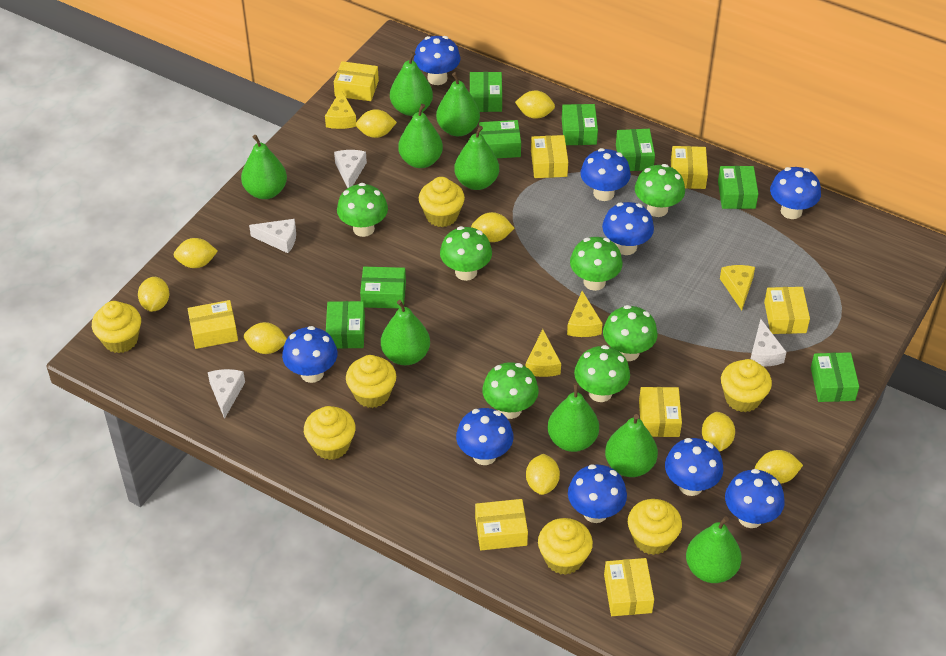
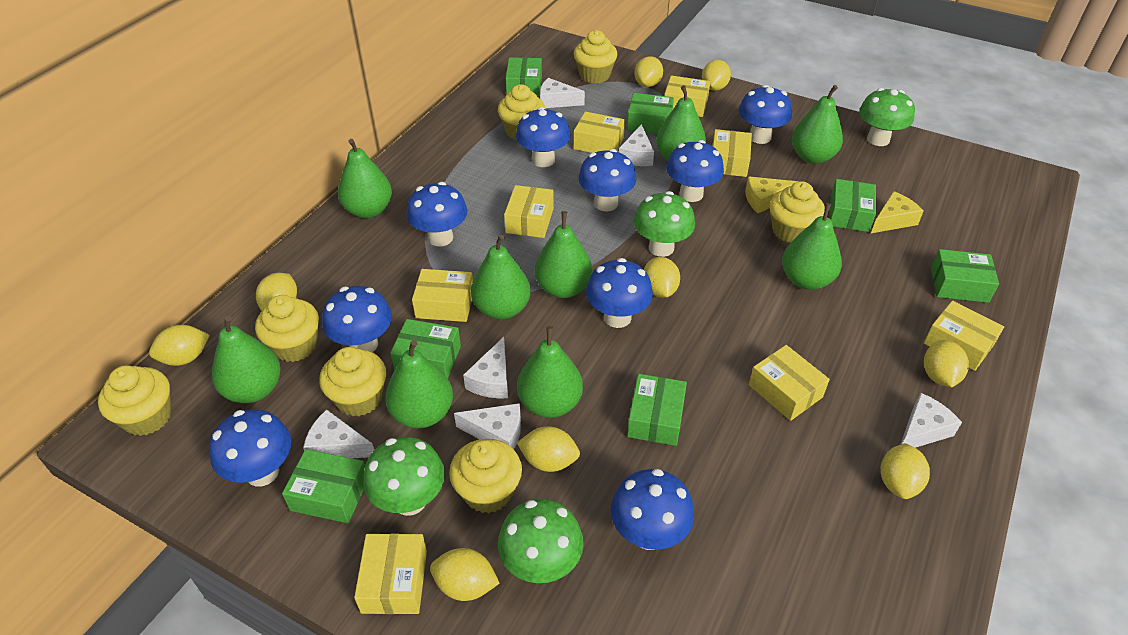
green box: 8 -> 7
green mushroom: 7 -> 4
white cheese: 4 -> 6
yellow cheese: 4 -> 2

